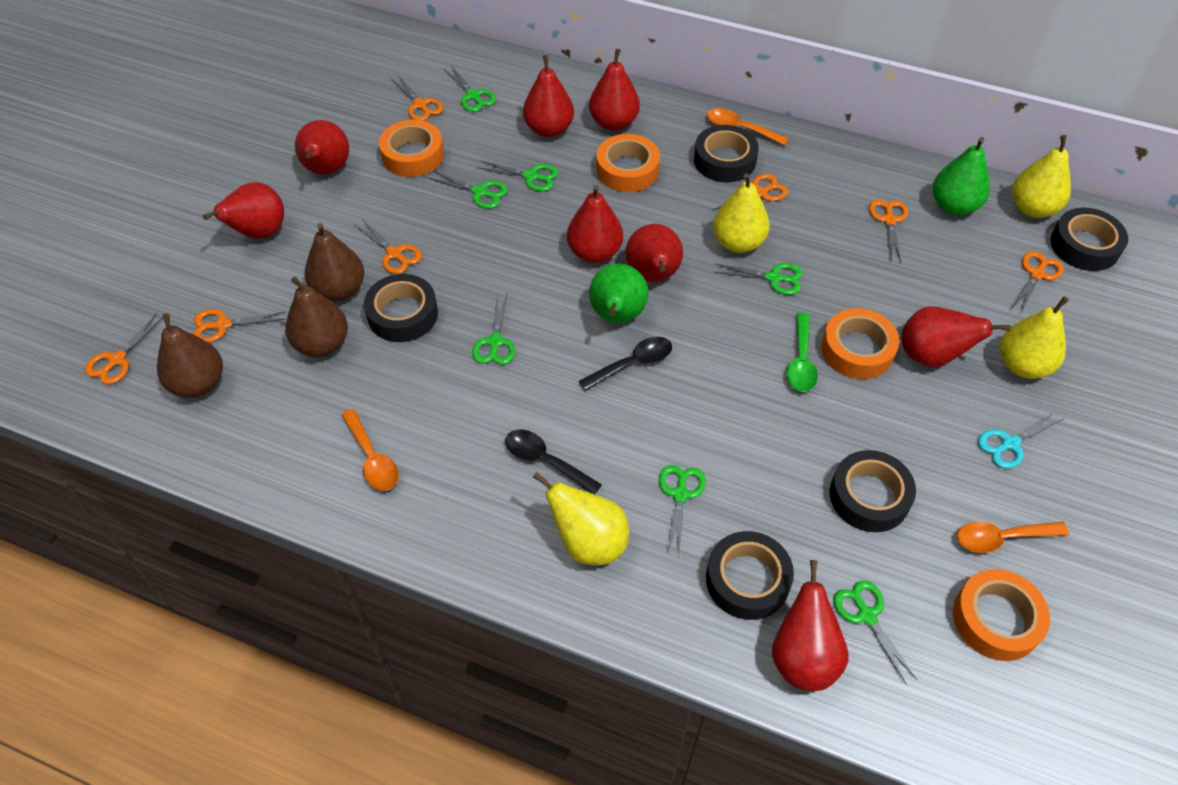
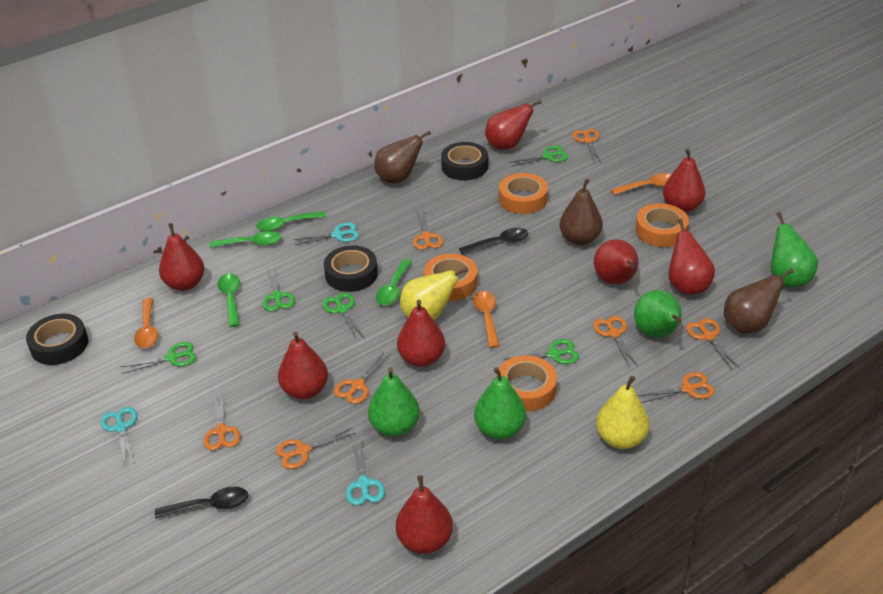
black tape: 5 -> 3
green pear: 2 -> 4
green scissors: 7 -> 5
green spoon: 1 -> 4
orange scissors: 7 -> 8
turquoise scissors: 1 -> 3
yellow pear: 4 -> 2

